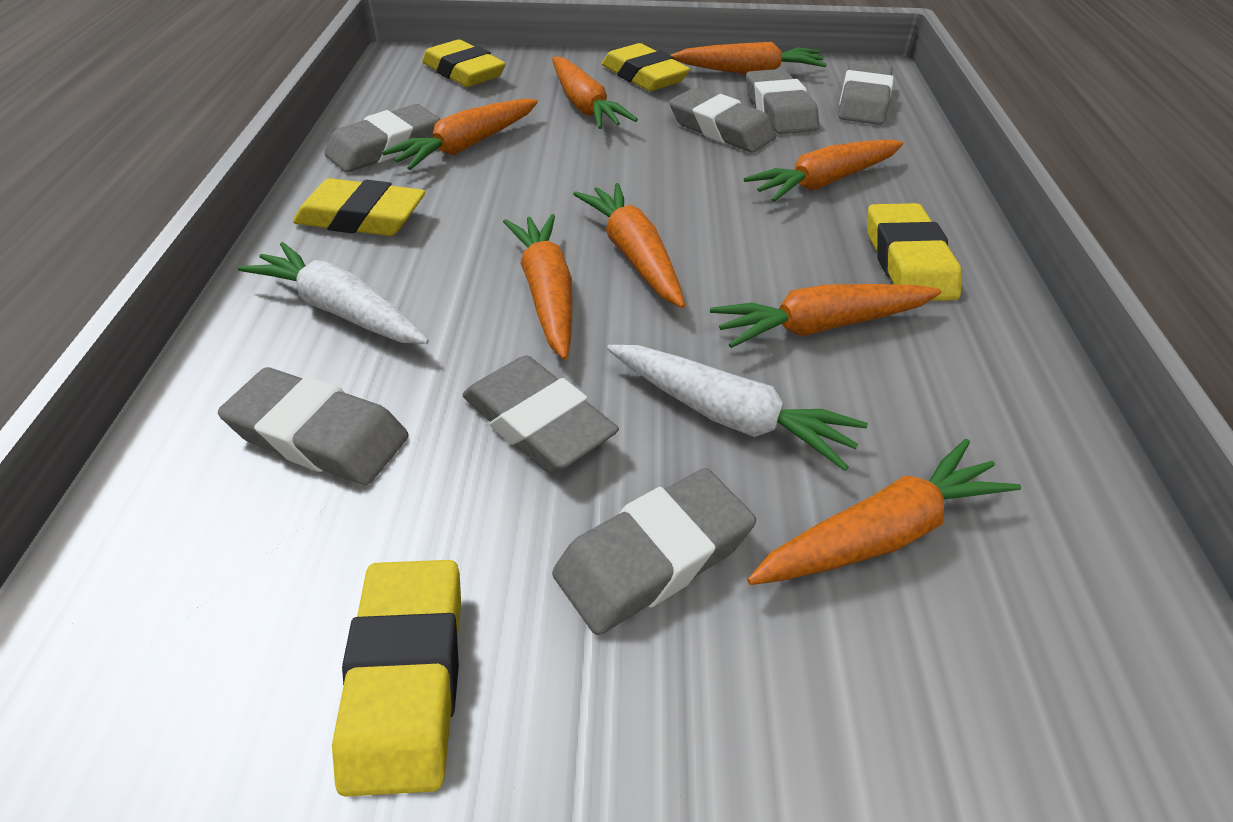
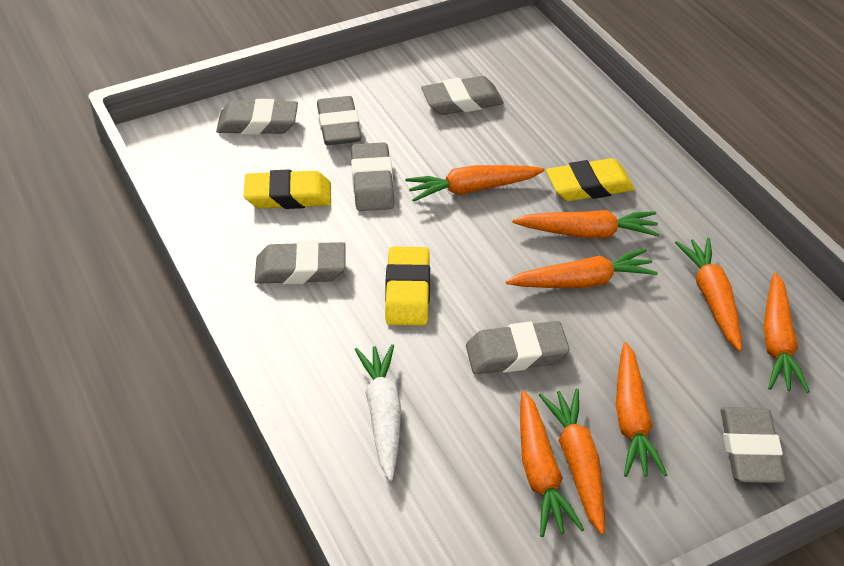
white carrot: 2 -> 1
yellow eraser: 5 -> 3

